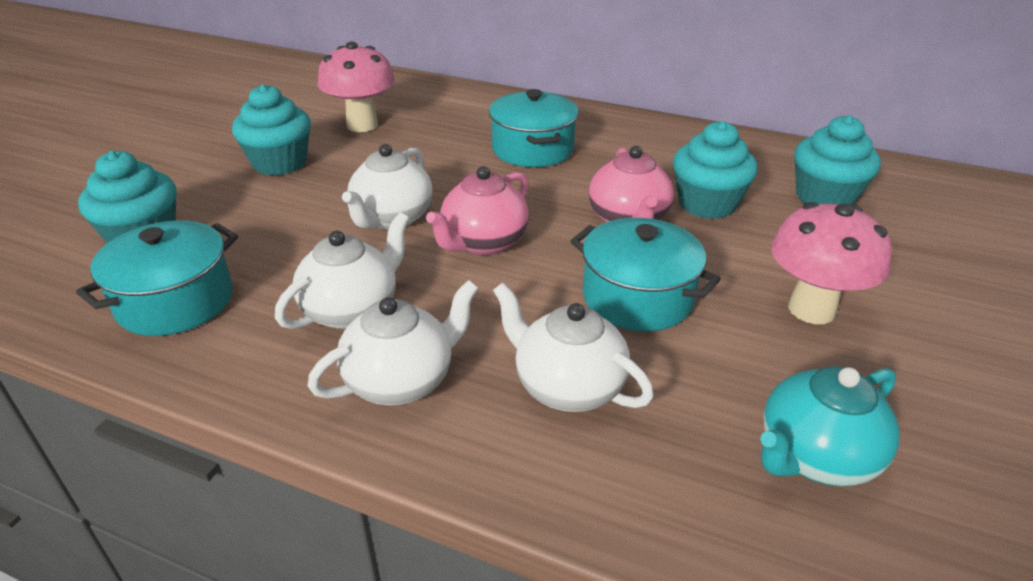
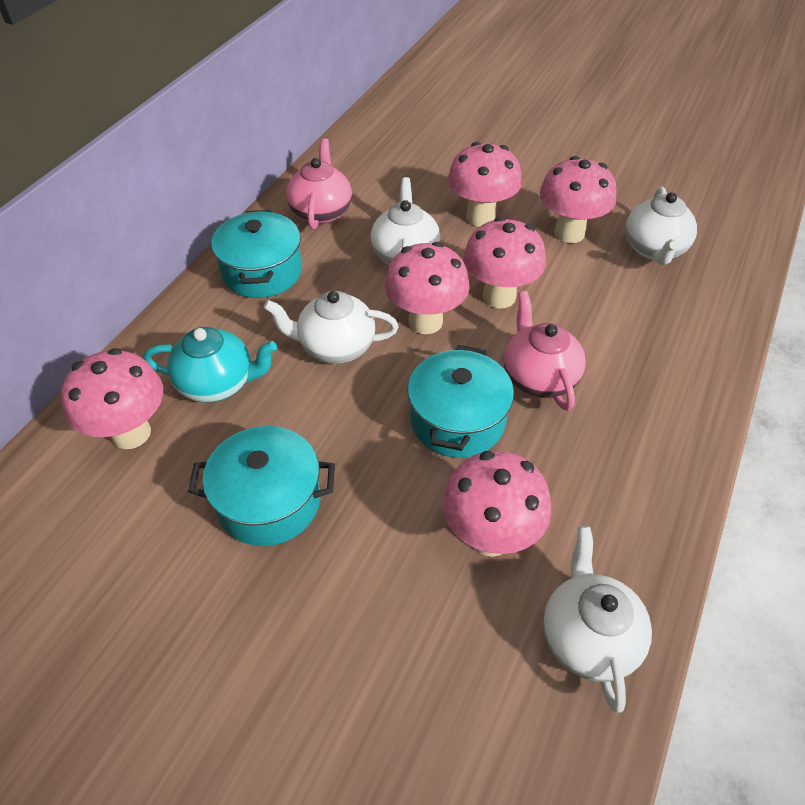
pink mushroom: 2 -> 6
turquoise cupcake: 4 -> 0

